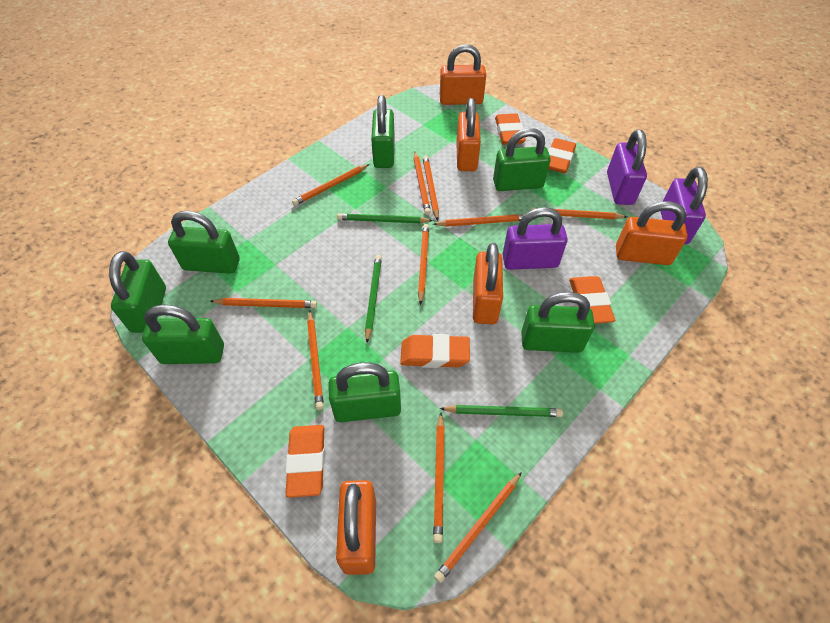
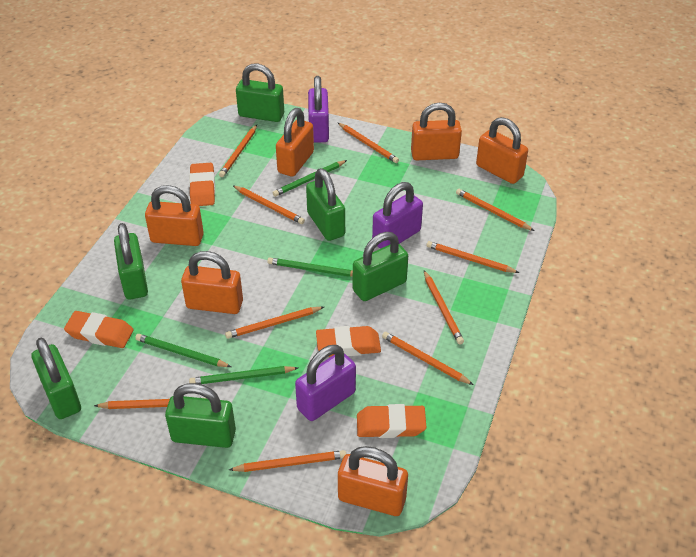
green padlock: 7 -> 6
green pencil: 3 -> 4
orange eraser: 5 -> 4
orange padlock: 5 -> 6

